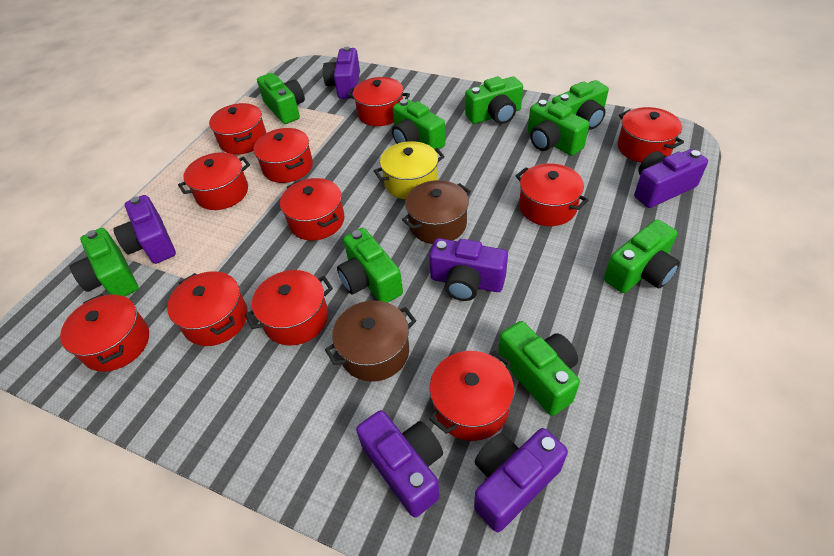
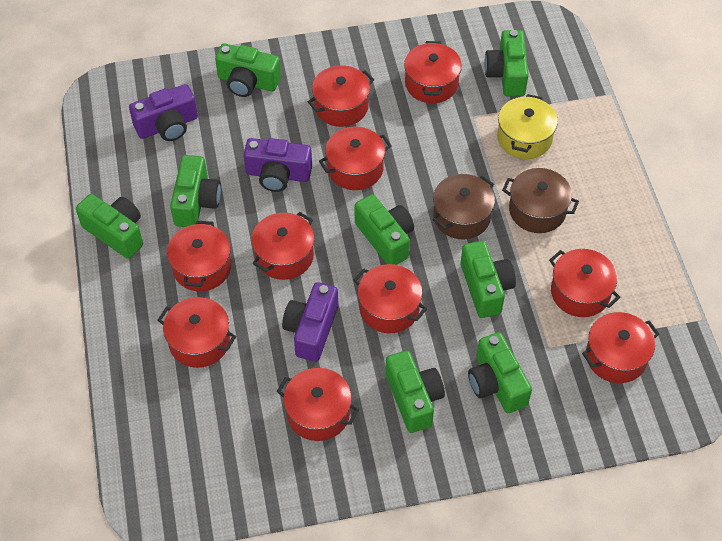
green camera: 9 -> 8
purple camera: 6 -> 3
red pot: 11 -> 10

